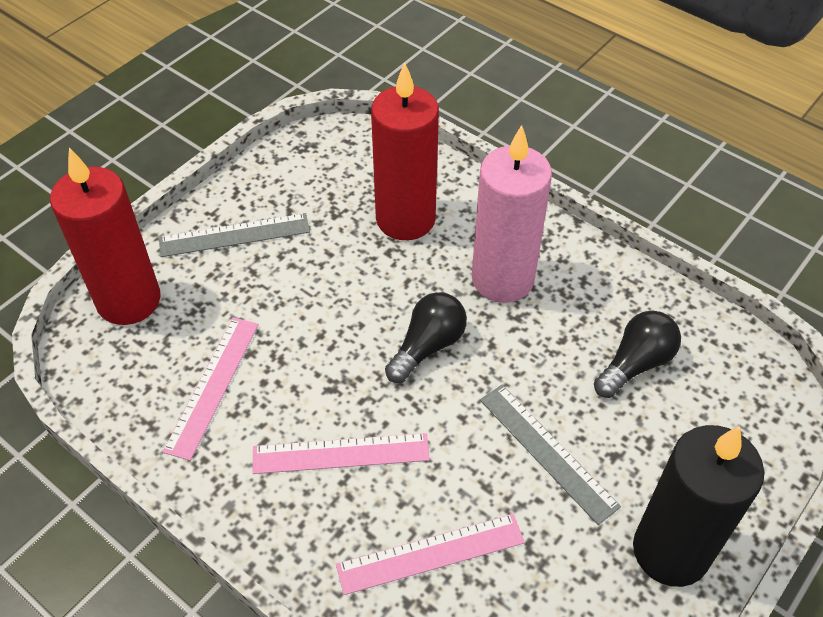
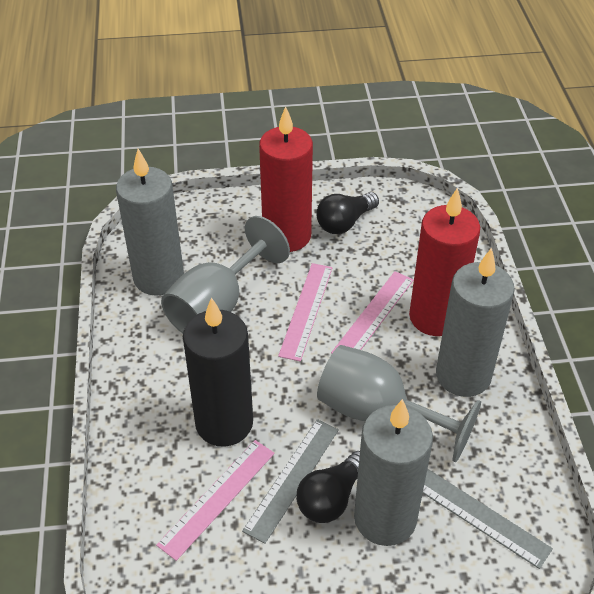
grey candle: 0 -> 3
grey goblet: 0 -> 2
pink candle: 1 -> 0

